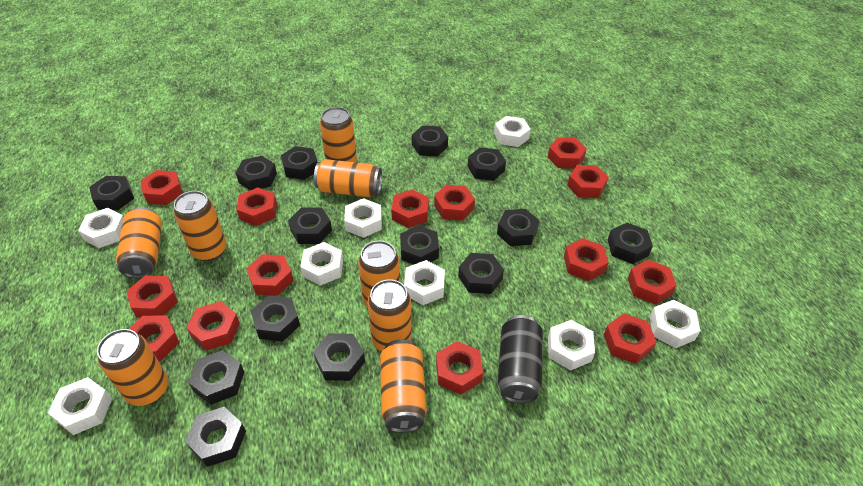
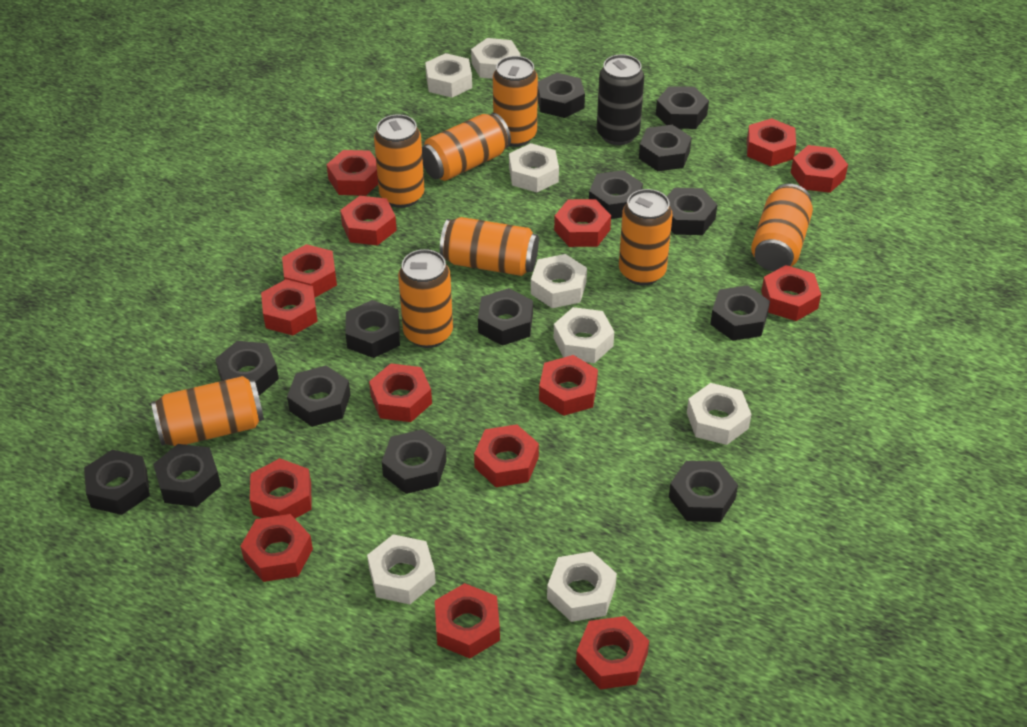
red nut: 14 -> 15

